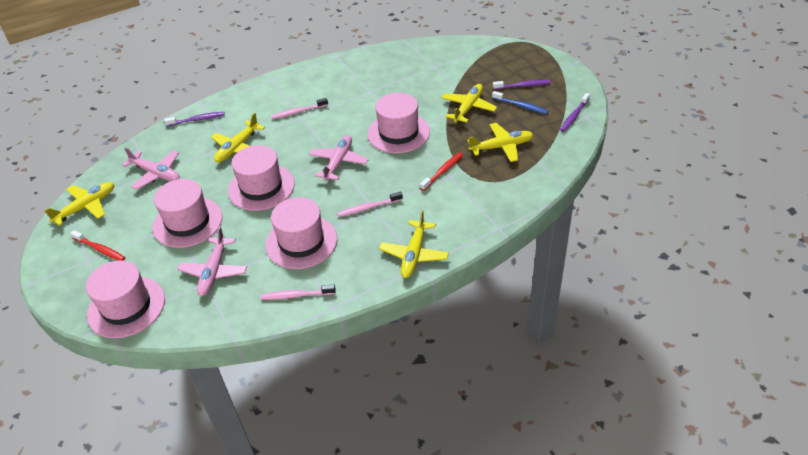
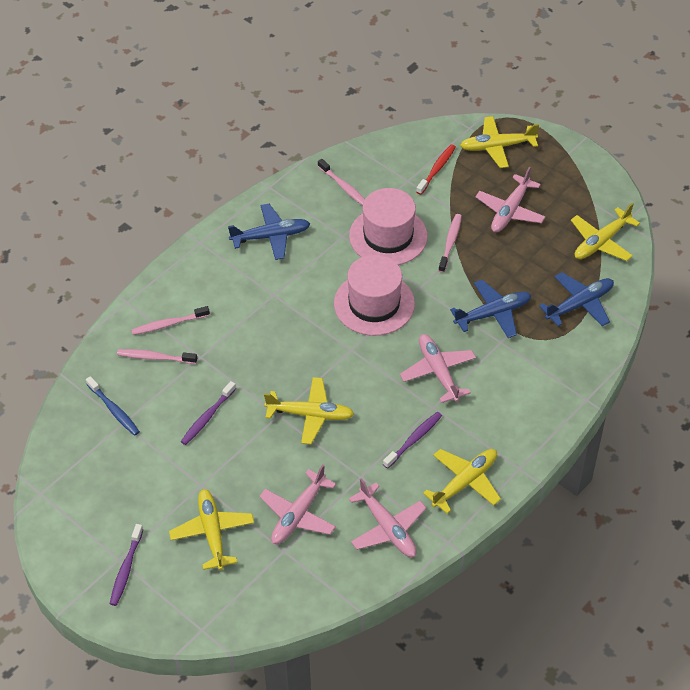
blue plane: 0 -> 3
pink hat: 5 -> 2
pink plane: 3 -> 4
pink toothbrush: 3 -> 4
red toothbrush: 2 -> 1

